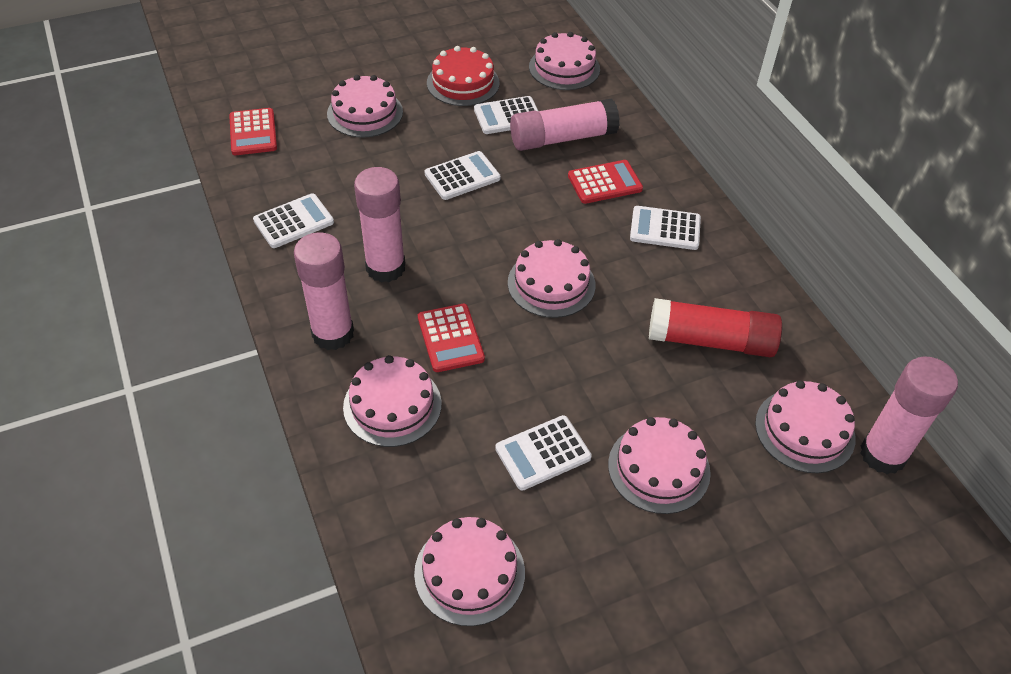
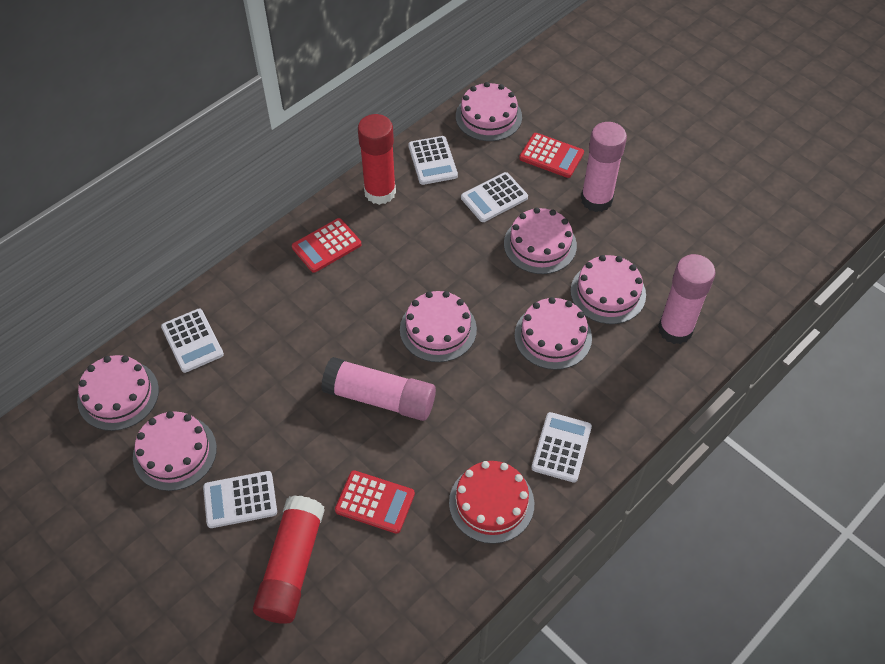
pink glue stick: 4 -> 3
red glue stick: 1 -> 2

